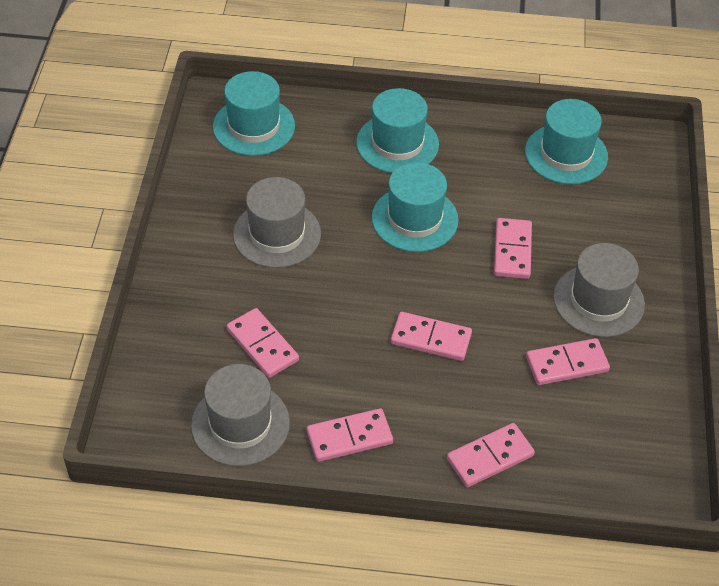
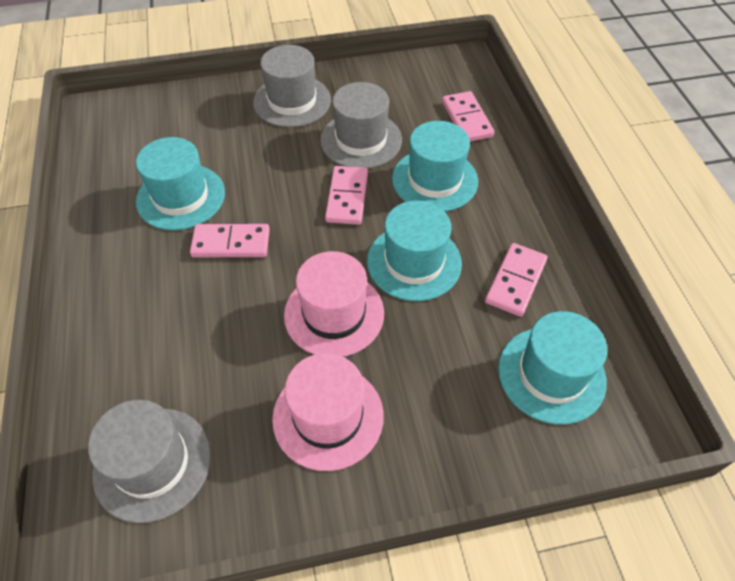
pink domino: 6 -> 4
pink hat: 0 -> 2

